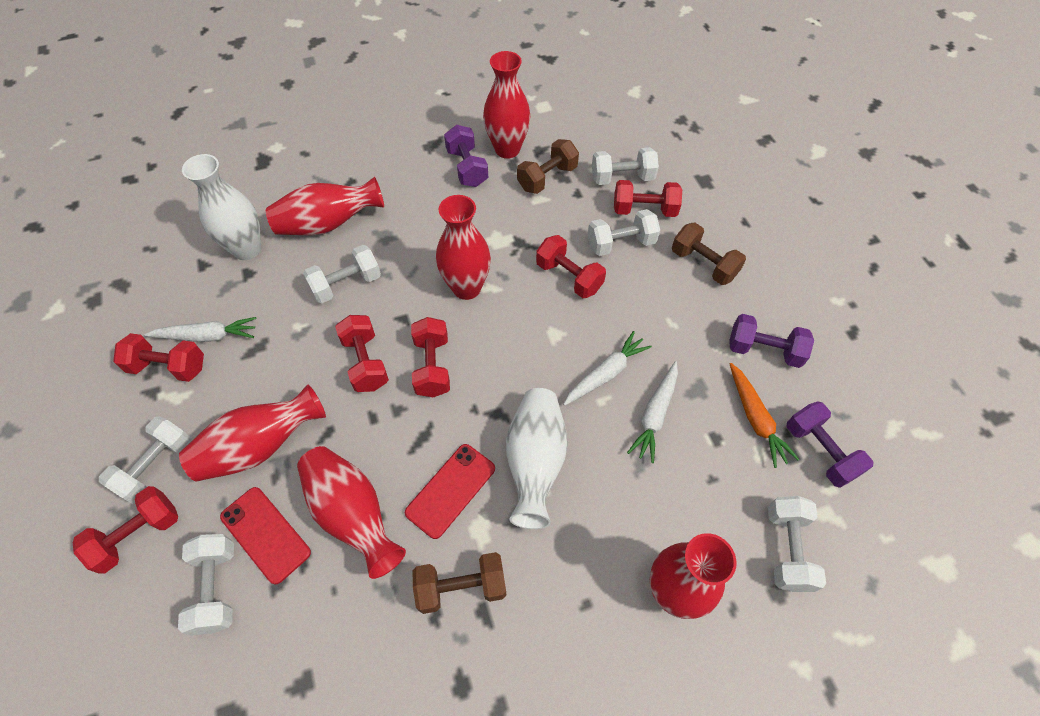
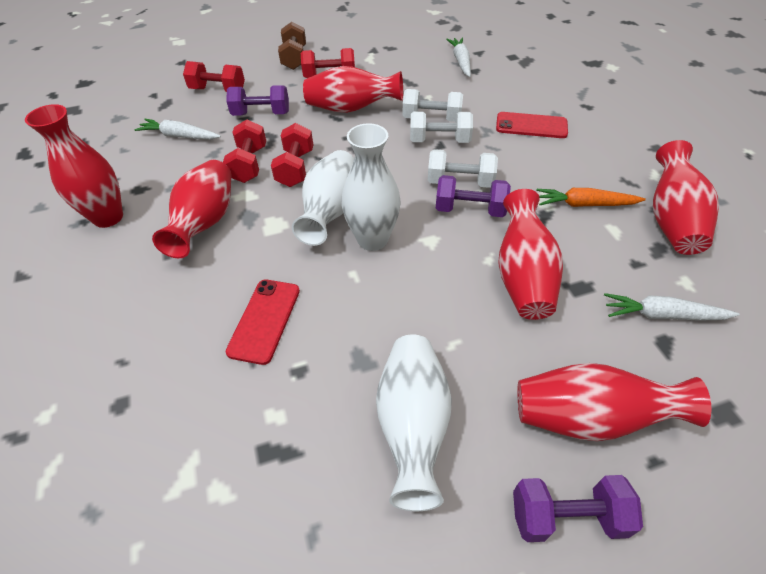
brown dumbbell: 3 -> 1
red dumbbell: 6 -> 4
white dumbbell: 6 -> 3
white vase: 2 -> 3

